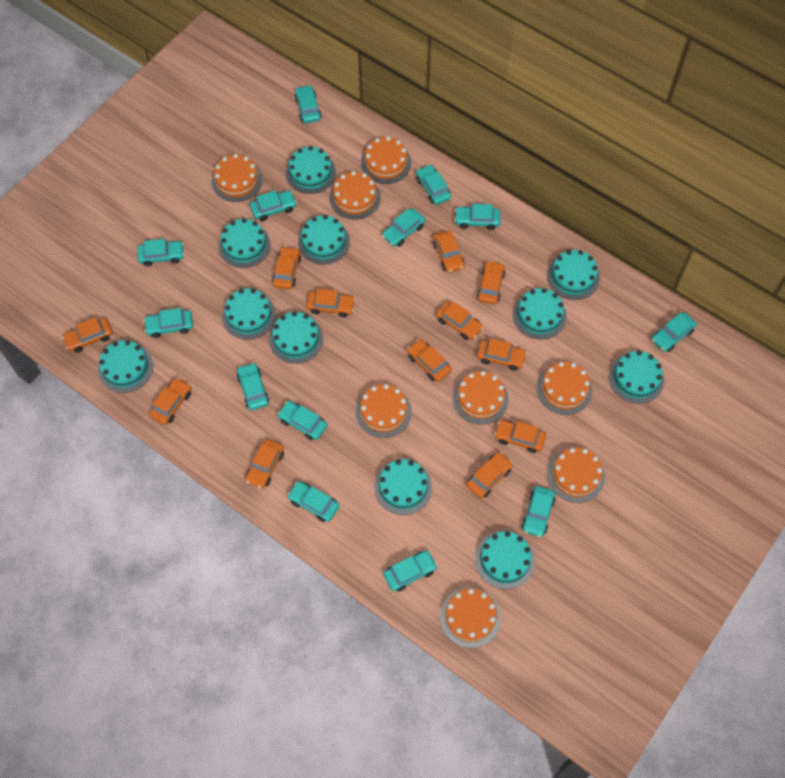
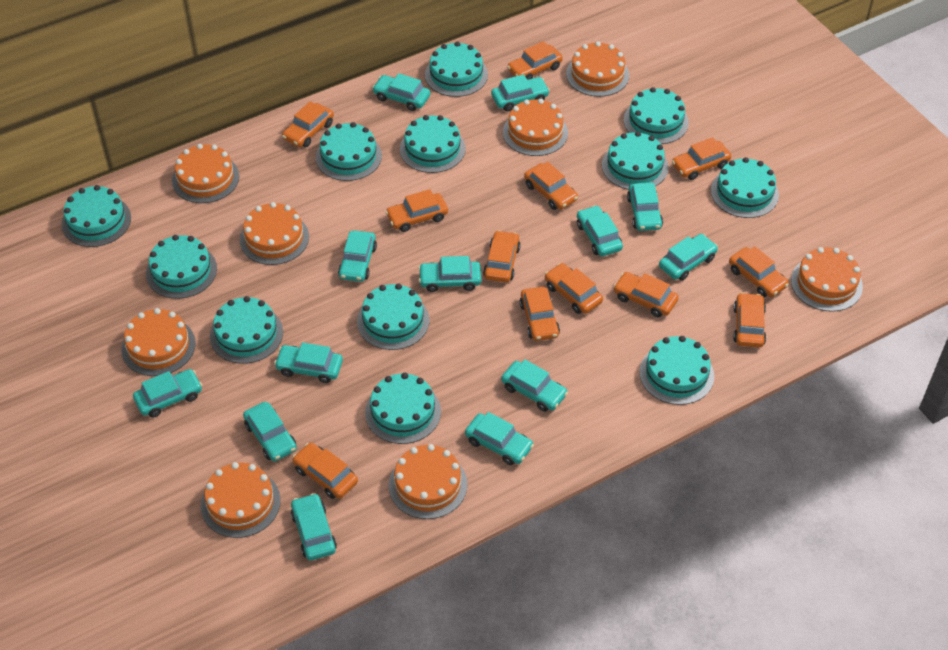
turquoise cake: 11 -> 12

